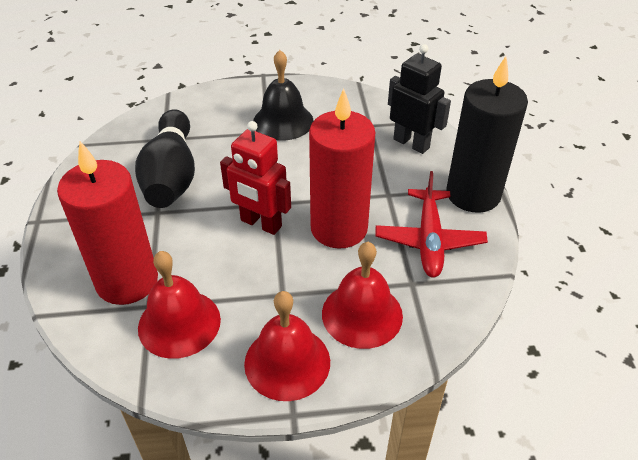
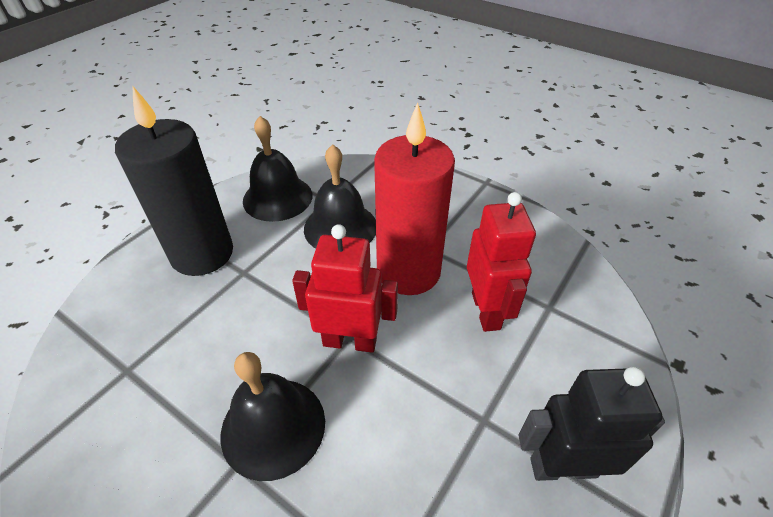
black bell: 1 -> 3
black bowling pin: 1 -> 0
red bell: 3 -> 0
red candle: 2 -> 1
red plane: 1 -> 0
red robot: 1 -> 2

